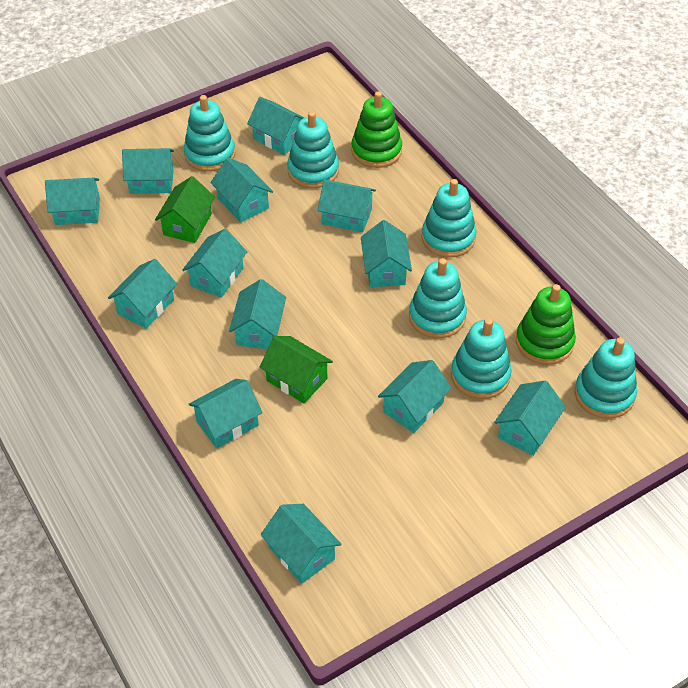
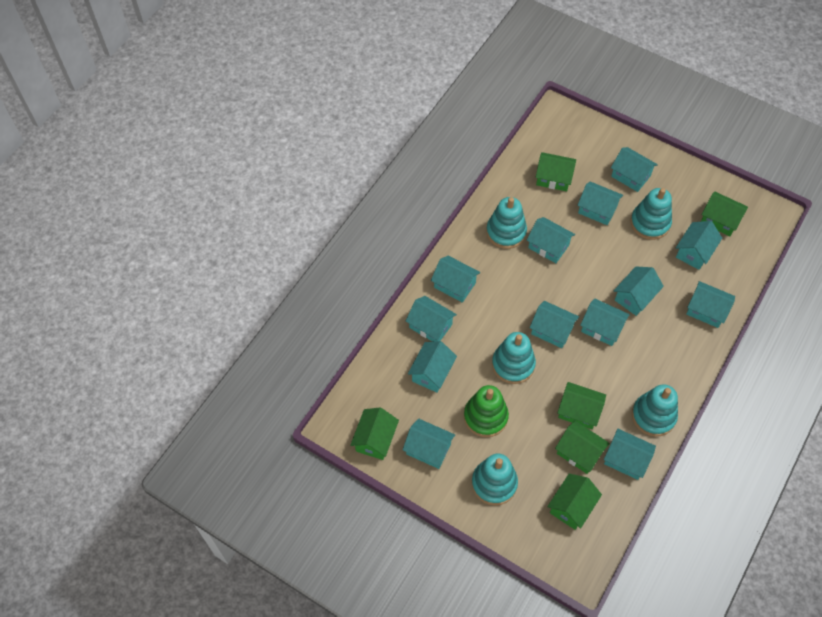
green house: 2 -> 6
green stacking toy: 2 -> 1
turquoise stacking toy: 6 -> 5

